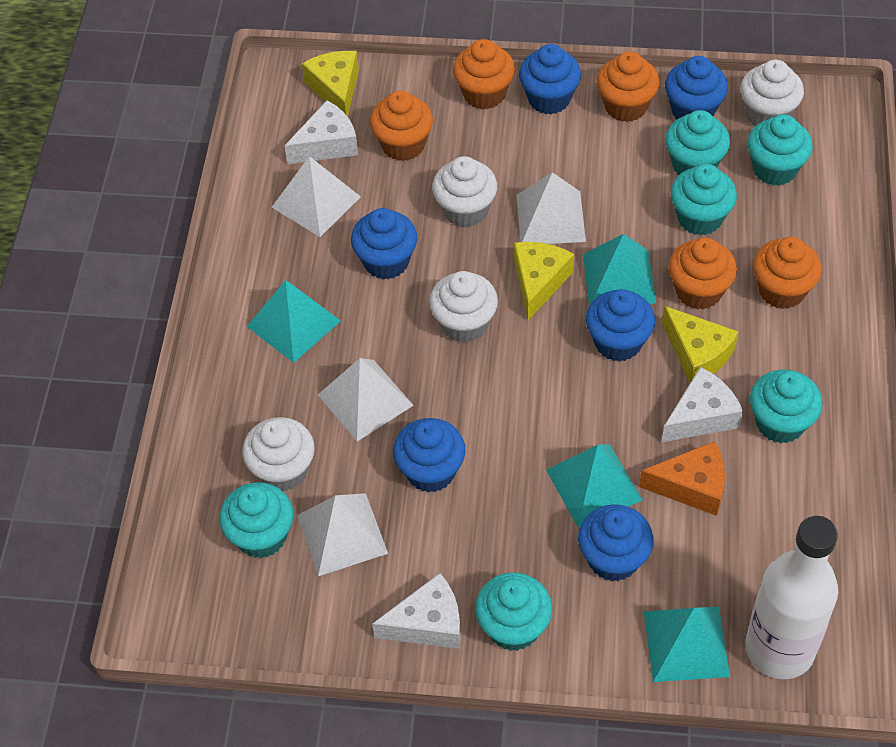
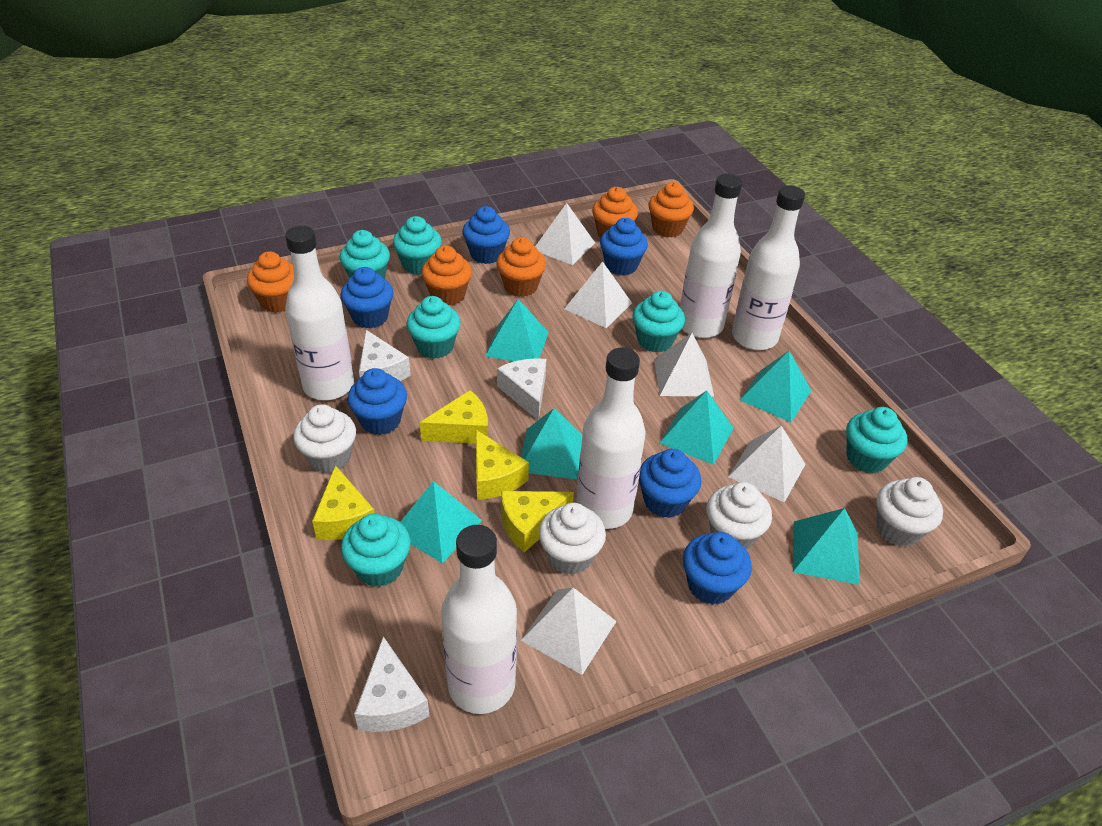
orange cheese: 1 -> 0
turquoise pyramid: 4 -> 6
white bottle: 1 -> 5
white pyramid: 4 -> 5
yellow cheese: 3 -> 4

